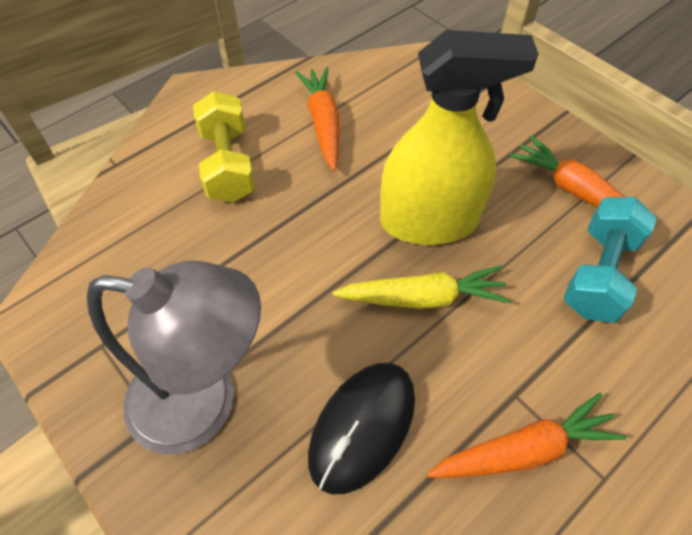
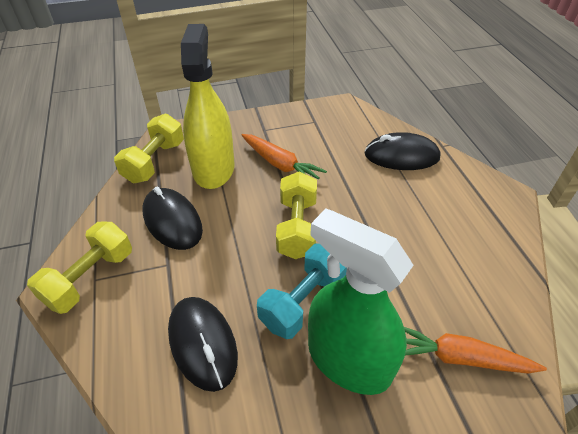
black mouse: 1 -> 3
green spray bottle: 0 -> 1
grey lamp: 1 -> 0
orange carrot: 3 -> 2
yellow carrot: 1 -> 0
yellow dumbbell: 1 -> 3

